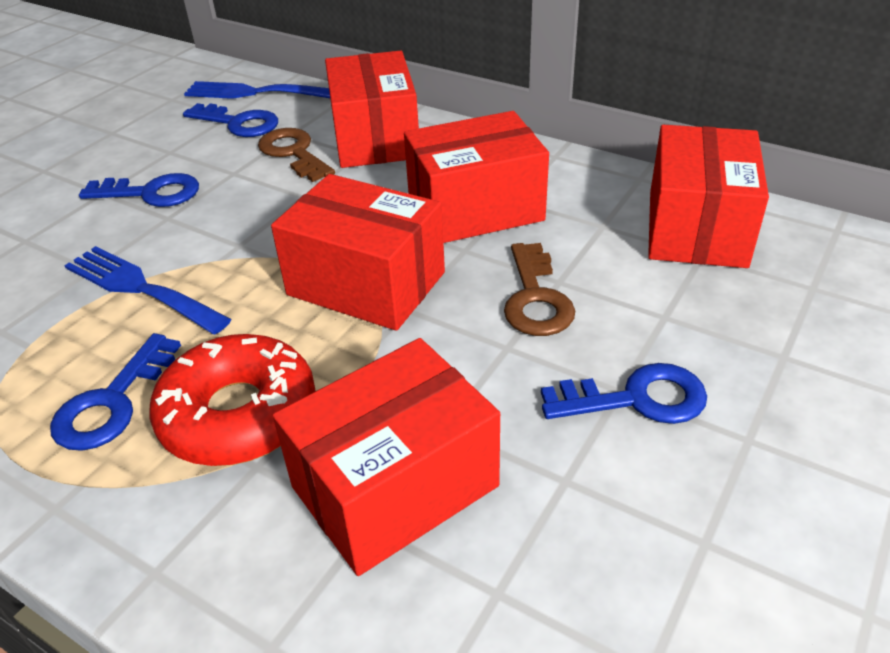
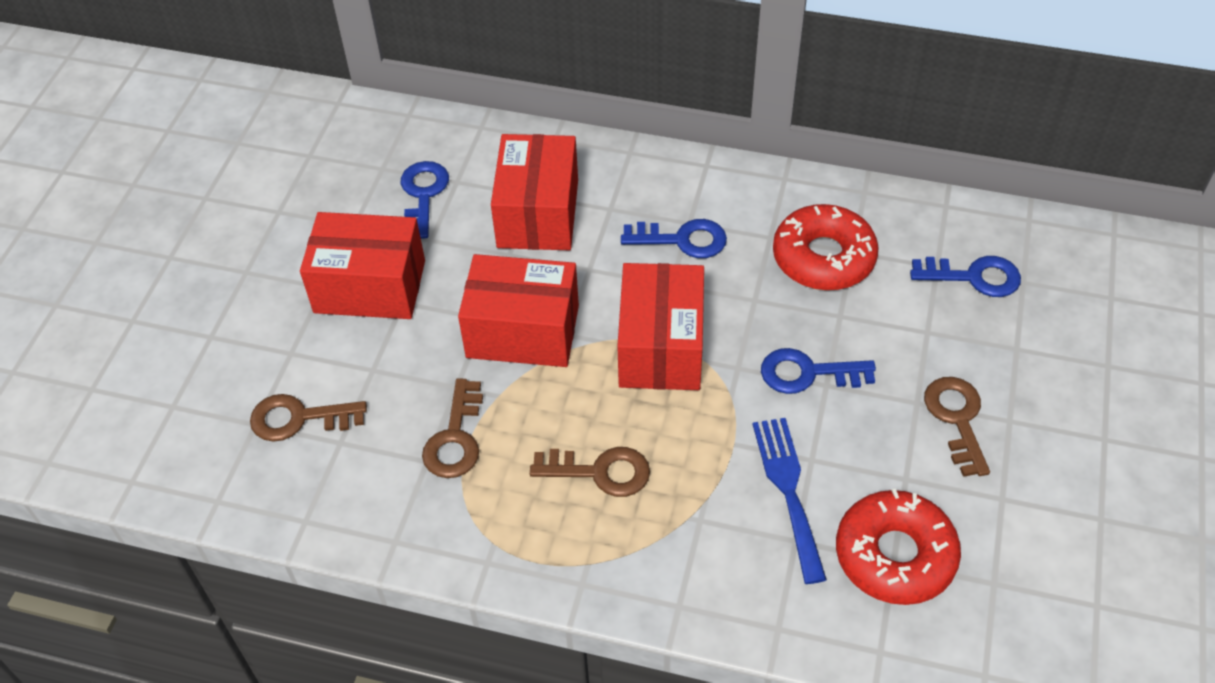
blue fork: 2 -> 1
brown key: 2 -> 4
red box: 5 -> 4
red donut: 1 -> 2

